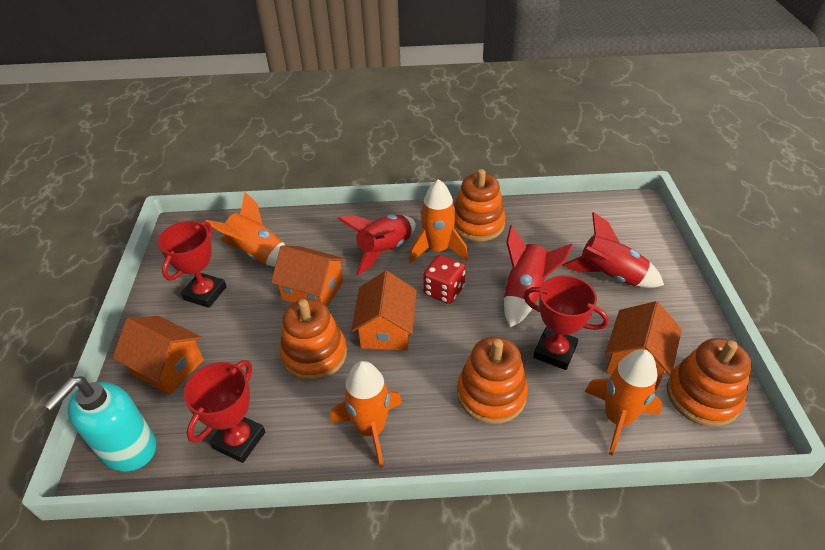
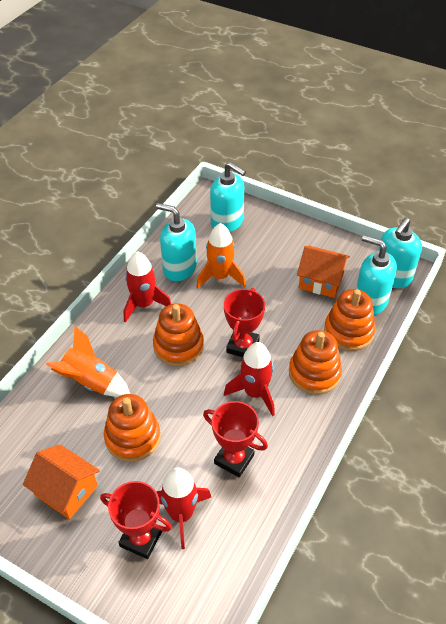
orange house: 4 -> 2
orange rocket: 4 -> 2
red dice: 1 -> 0
turquoise soap dispenser: 1 -> 4

